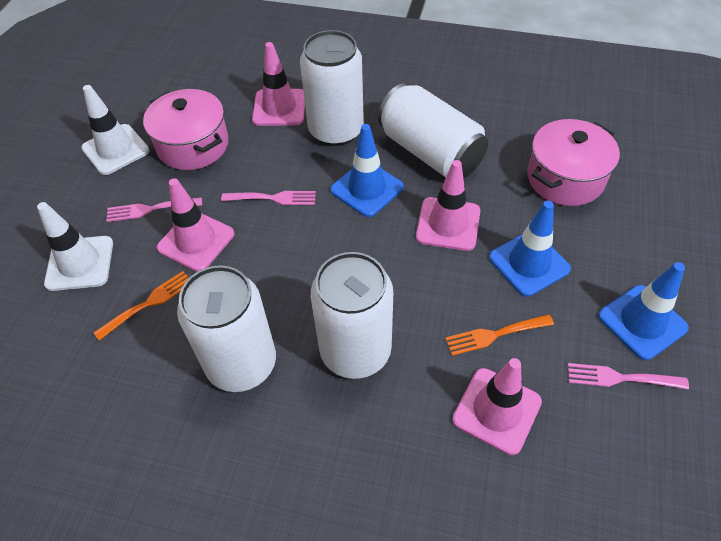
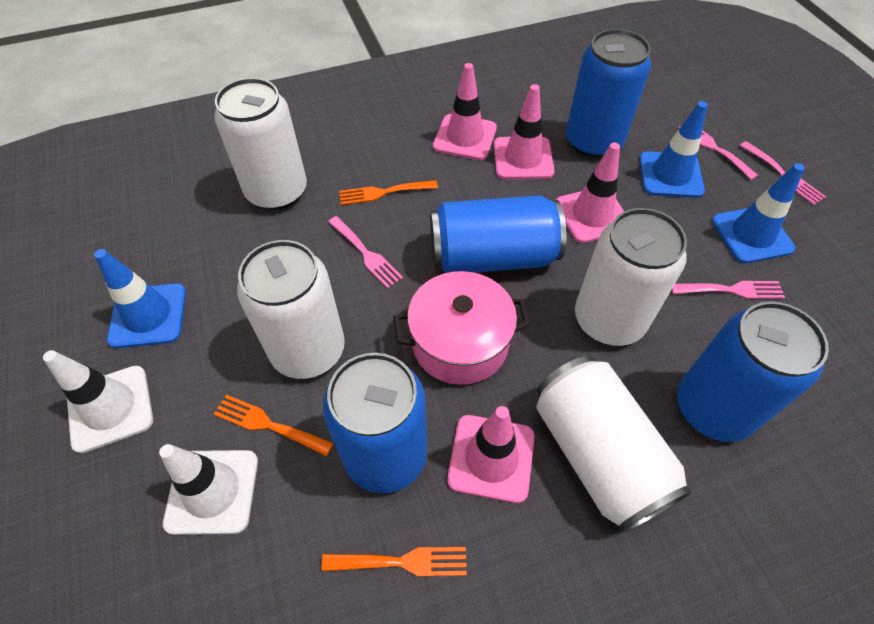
blue can: 0 -> 4
orange fork: 2 -> 3
pink fork: 3 -> 4
pink pot: 2 -> 1

